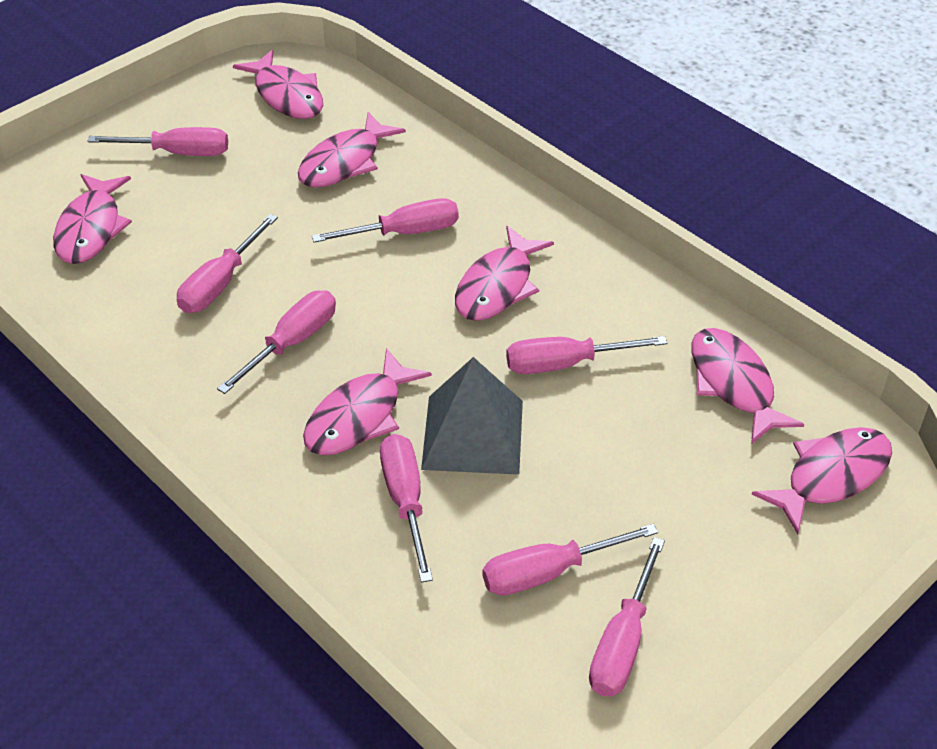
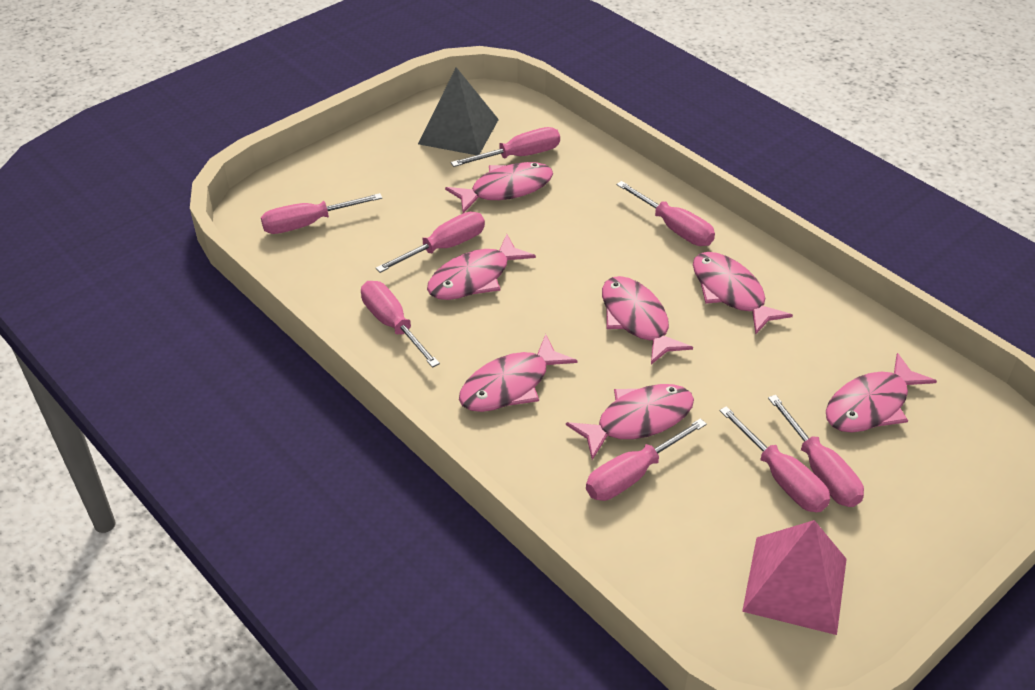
pink pyramid: 0 -> 1

